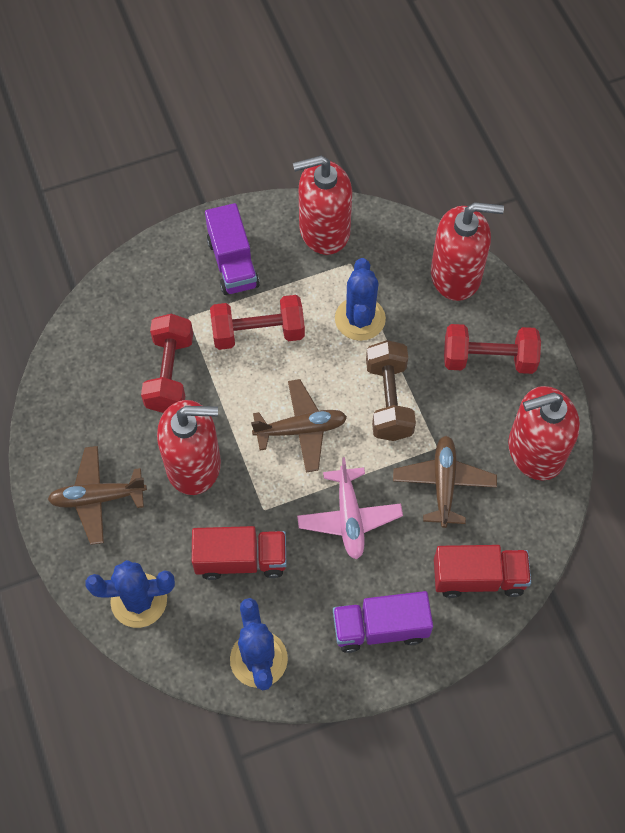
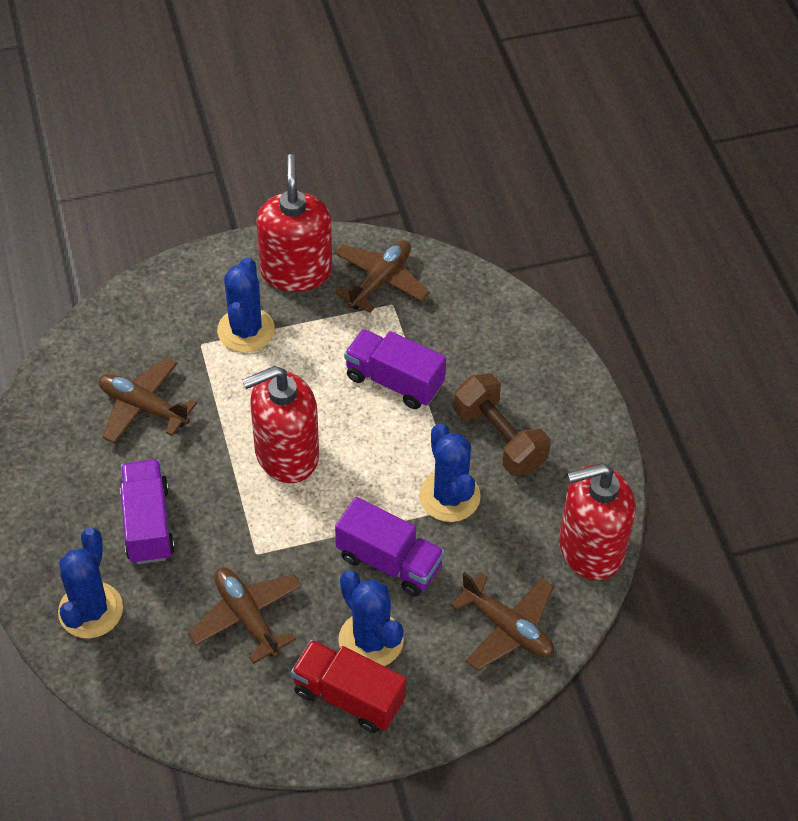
blue cactus: 3 -> 4
brown plane: 3 -> 4
pink plane: 1 -> 0
purple truck: 2 -> 3
red dumbbell: 3 -> 0
red soap dispenser: 4 -> 3
red truck: 2 -> 1

